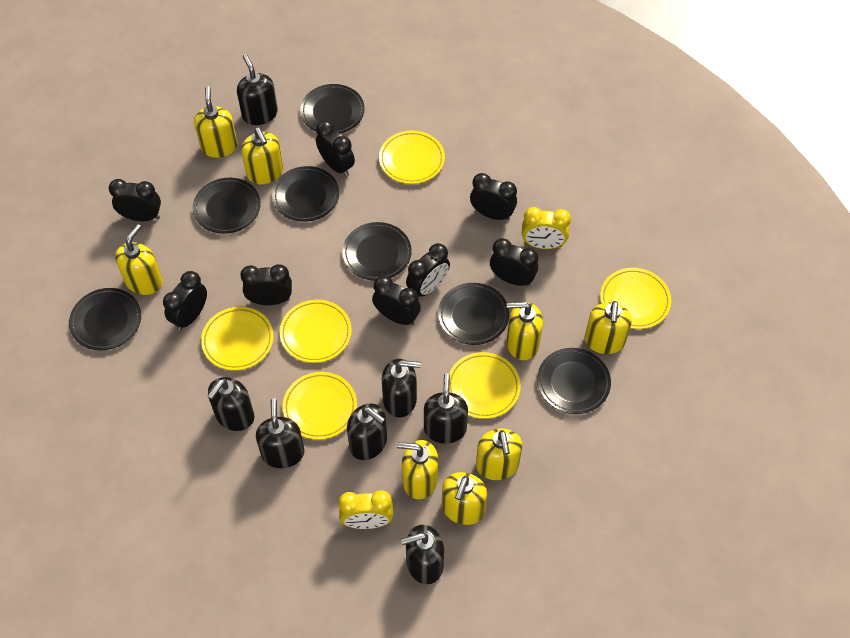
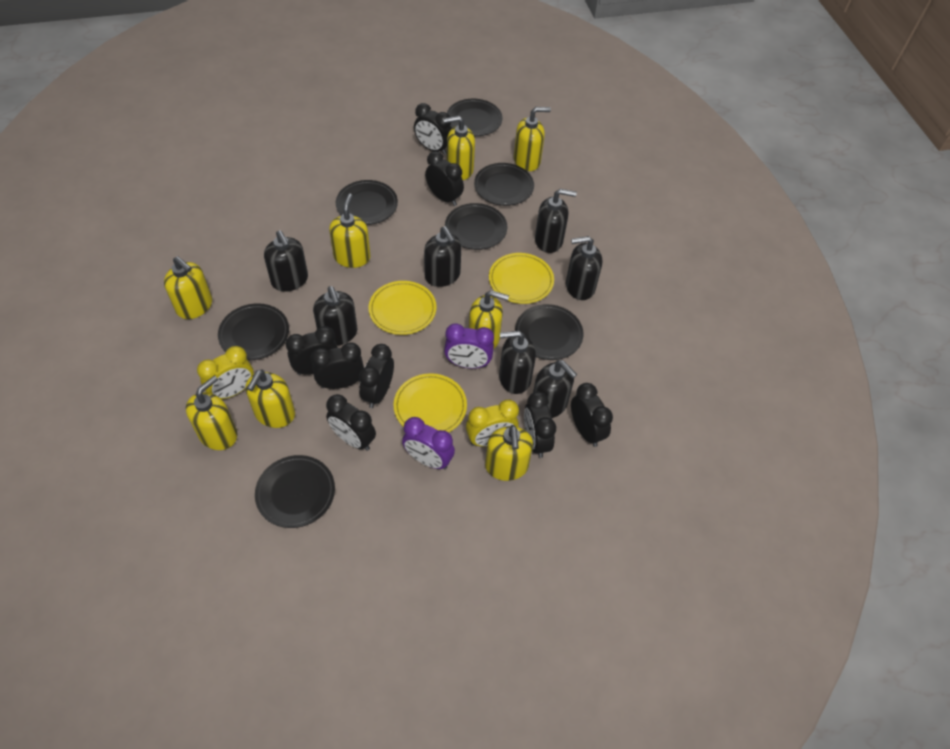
purple clock: 0 -> 2
yellow plate: 6 -> 3

